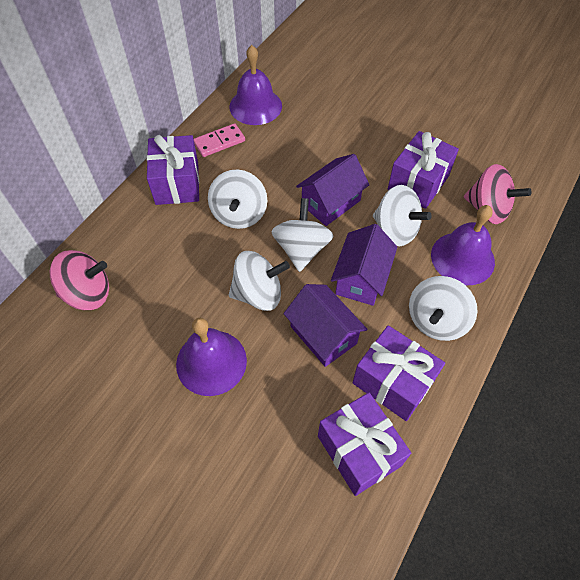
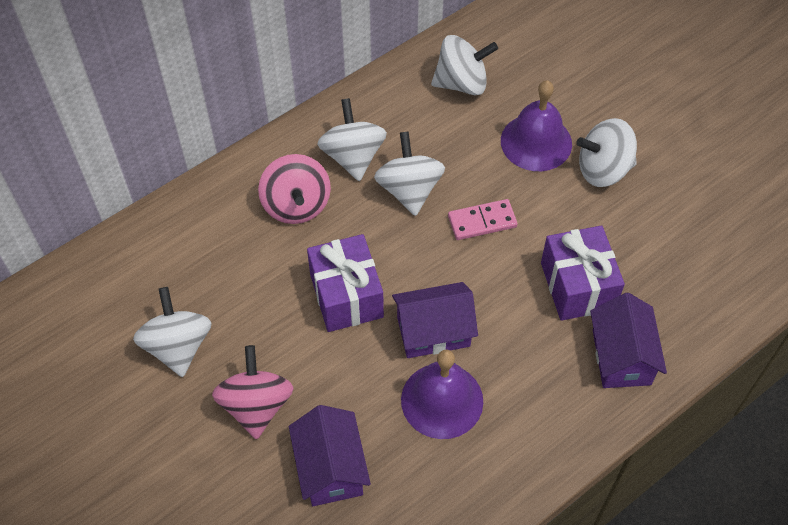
purple bell: 3 -> 2
purple gift: 4 -> 2

